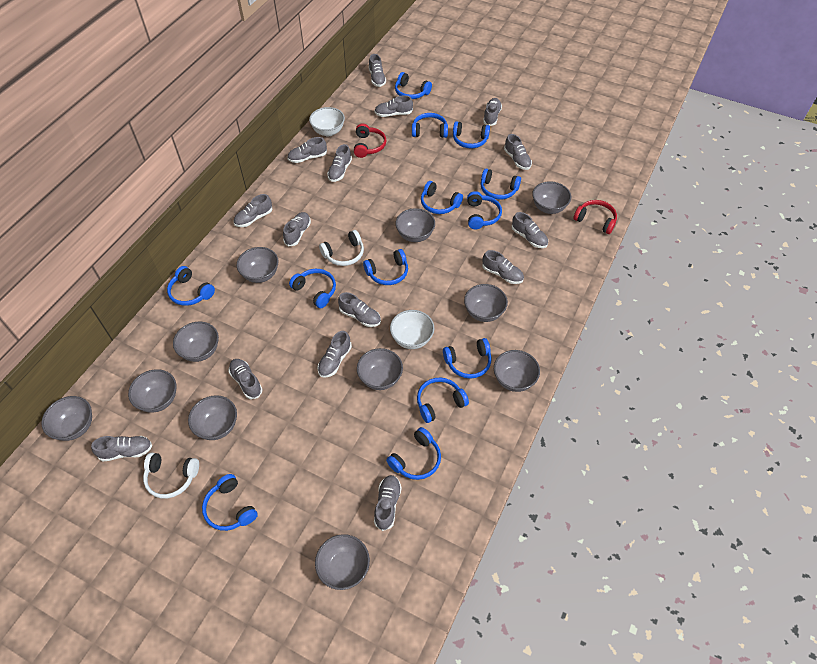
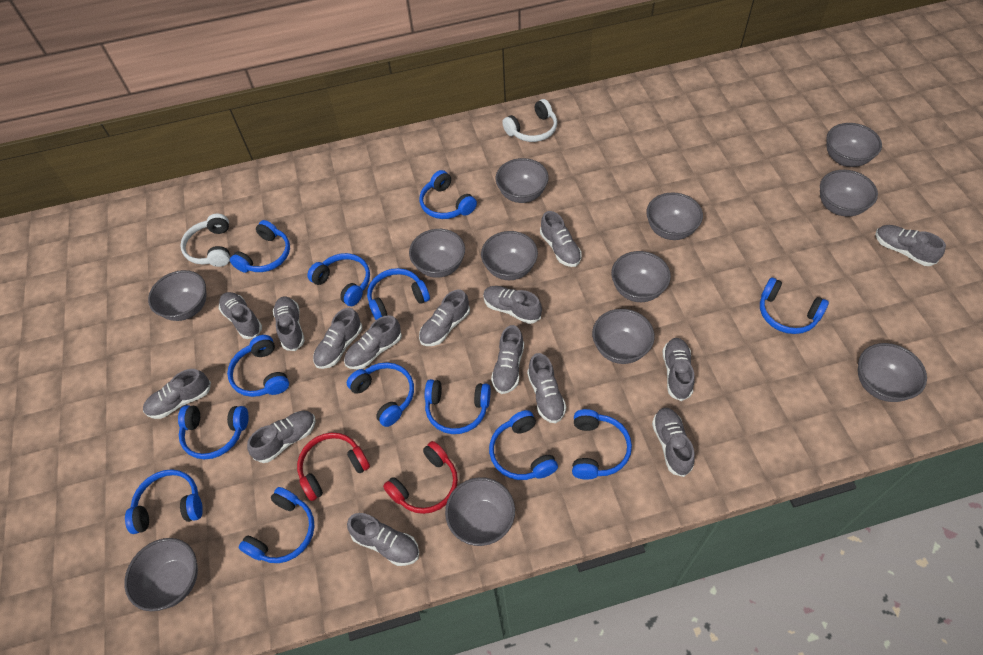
grey bowl: 11 -> 12
white bowl: 2 -> 0

